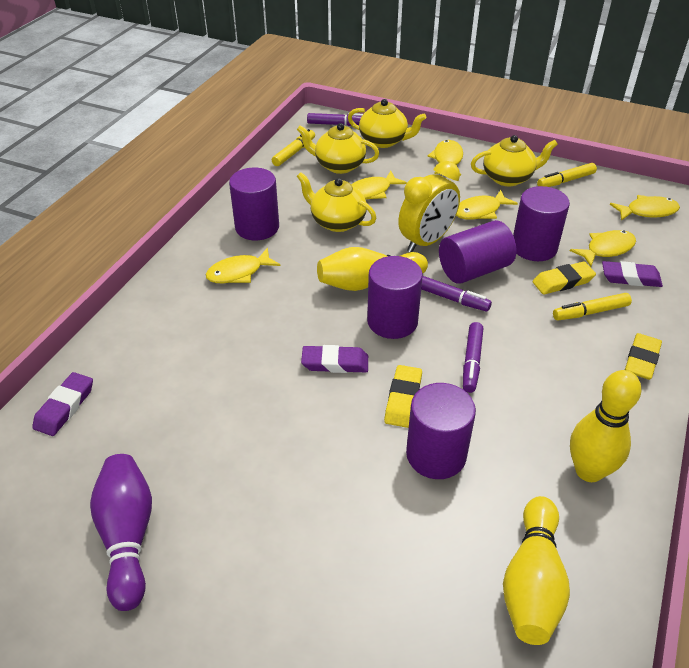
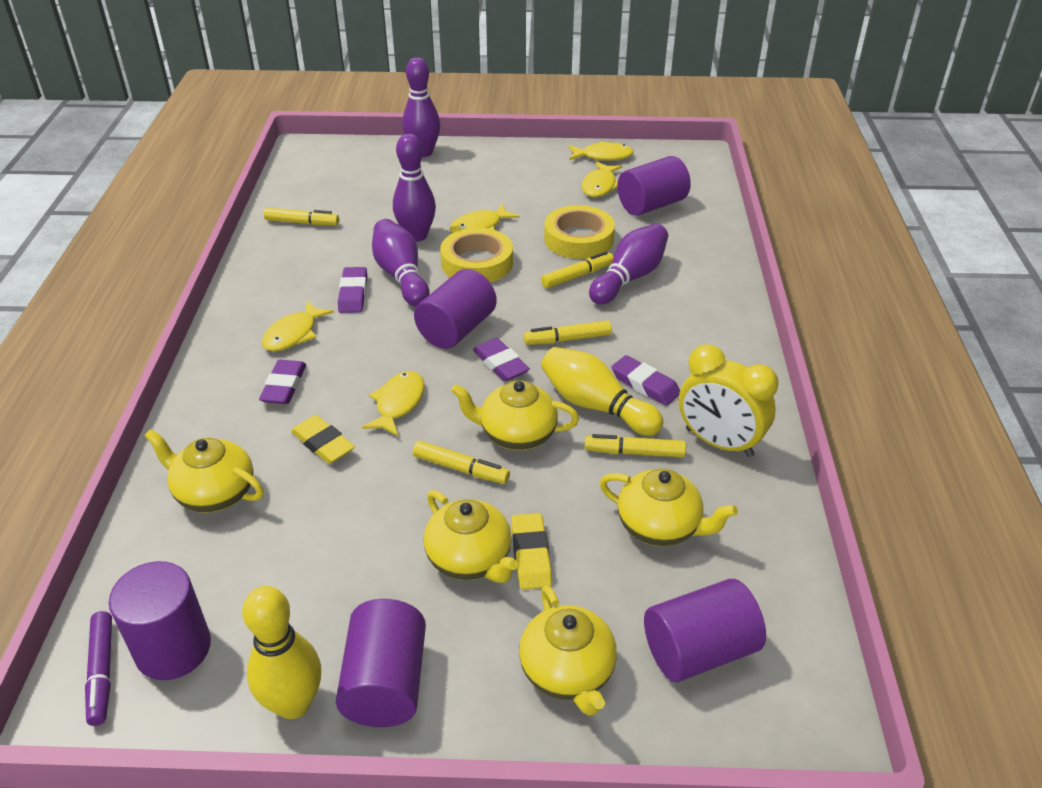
purple bowling pin: 1 -> 4
purple eraser: 3 -> 4
purple marker: 3 -> 1
yellow bowling pin: 3 -> 2
yellow eraser: 3 -> 2
yellow fish: 6 -> 5
yellow marker: 3 -> 5
yellow tape: 0 -> 2
yellow teapot: 4 -> 5

